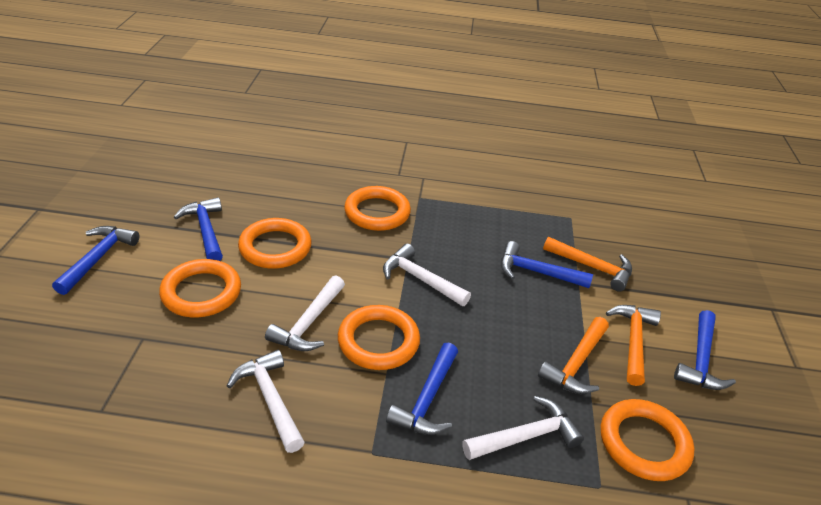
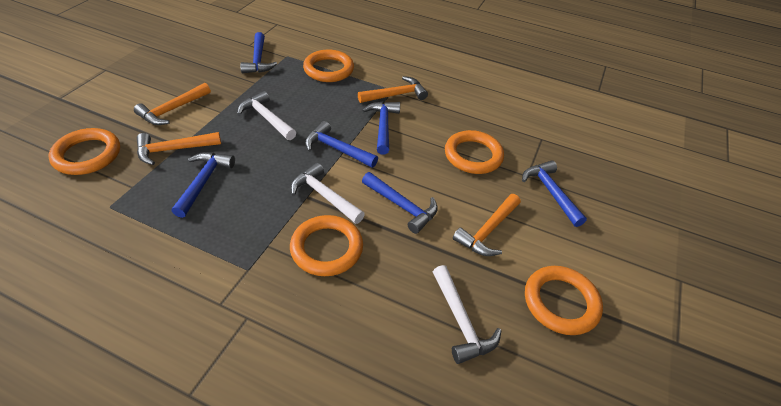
blue hammer: 5 -> 6
orange hammer: 3 -> 4
white hammer: 4 -> 3

